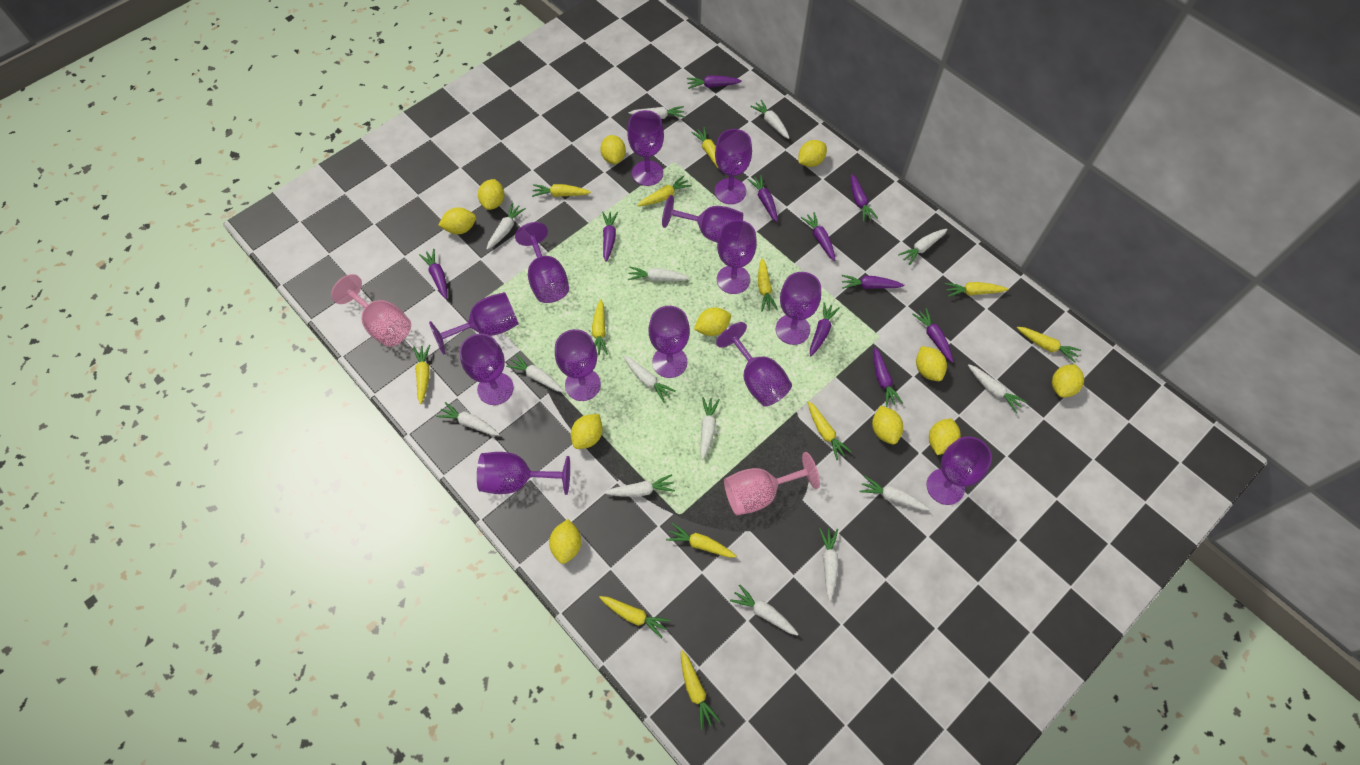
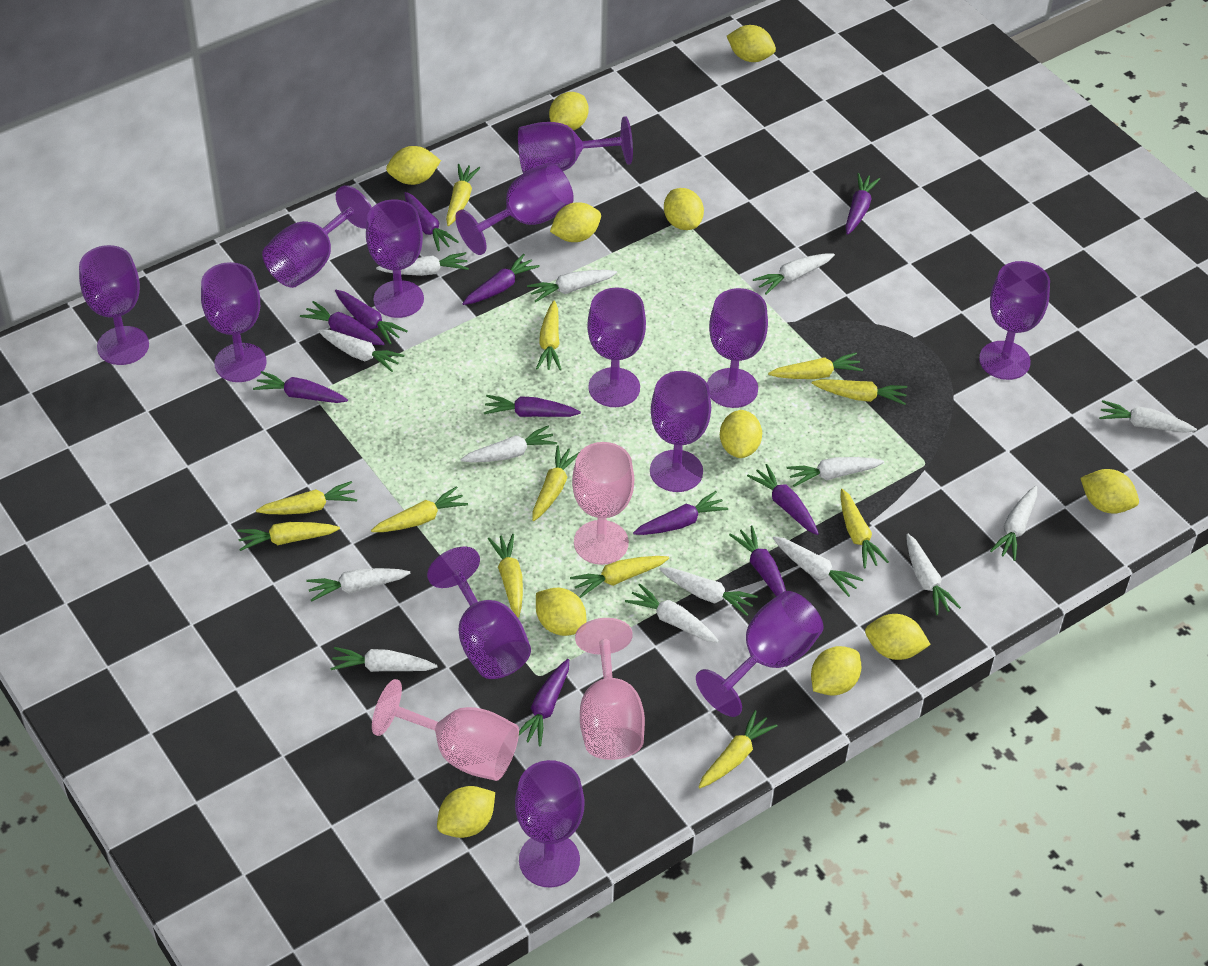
pink goblet: 2 -> 3
purple carrot: 10 -> 11

